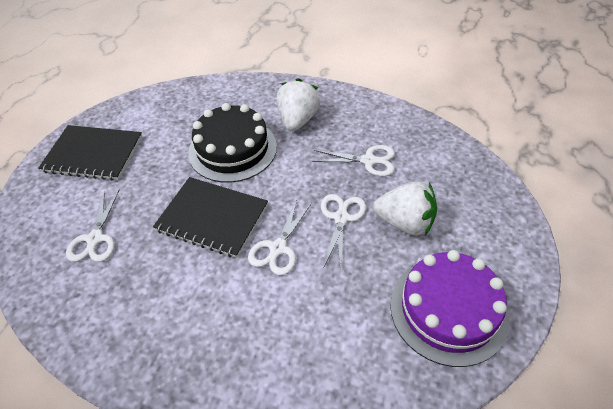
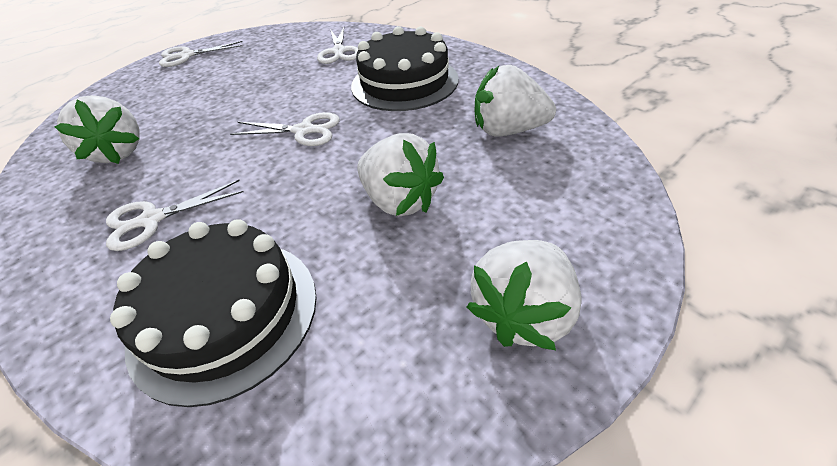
black cake: 1 -> 2
black notebook: 2 -> 0
purple cake: 1 -> 0
white strawberry: 2 -> 4

